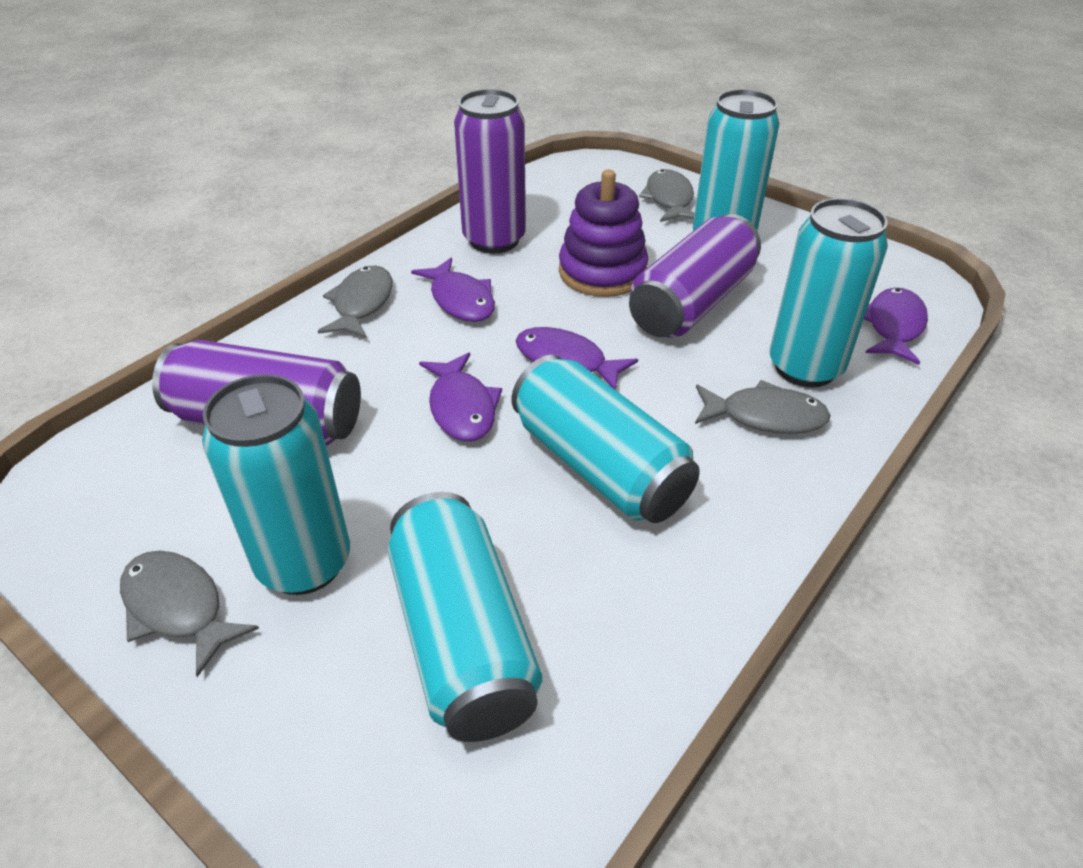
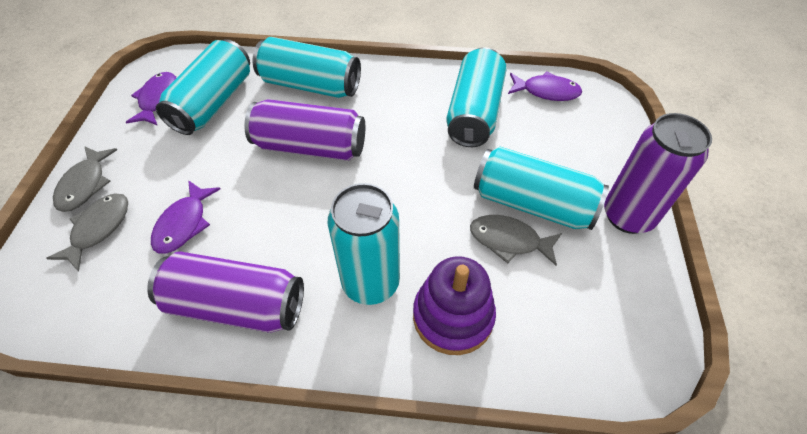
grey fish: 4 -> 3
purple fish: 4 -> 3

